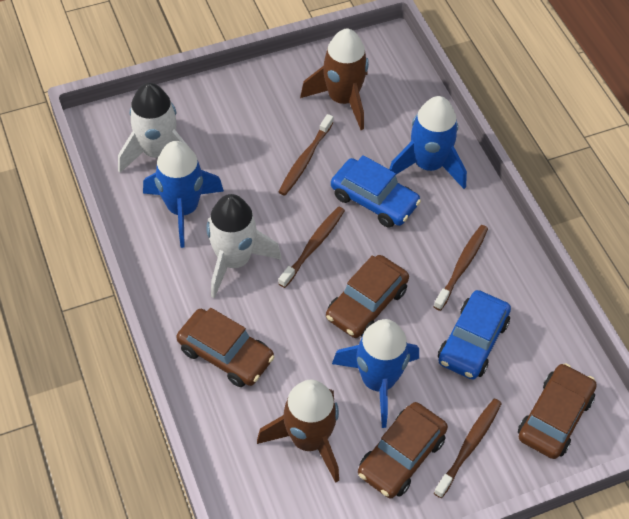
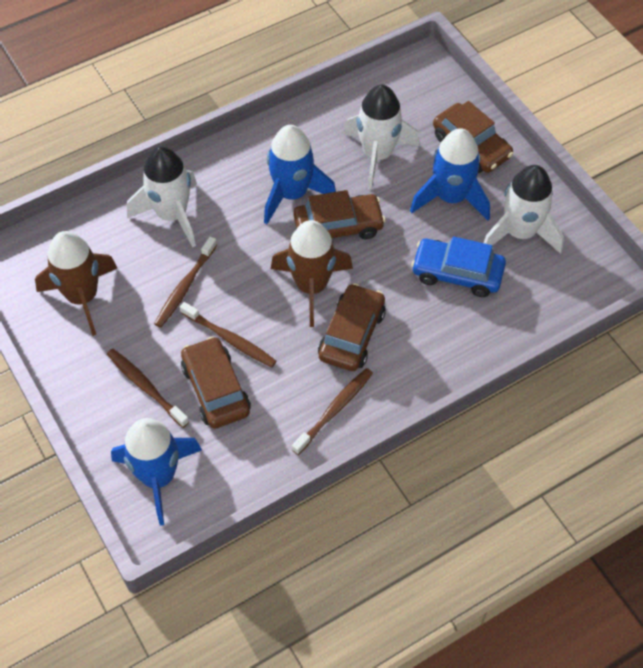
blue car: 2 -> 1
white rocket: 2 -> 3

